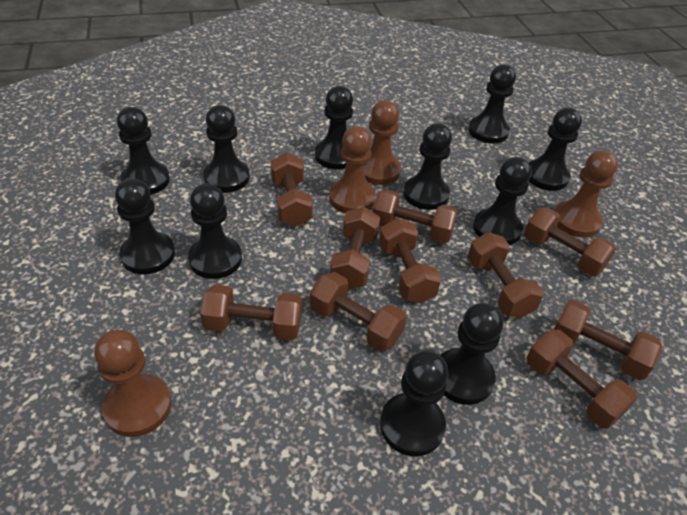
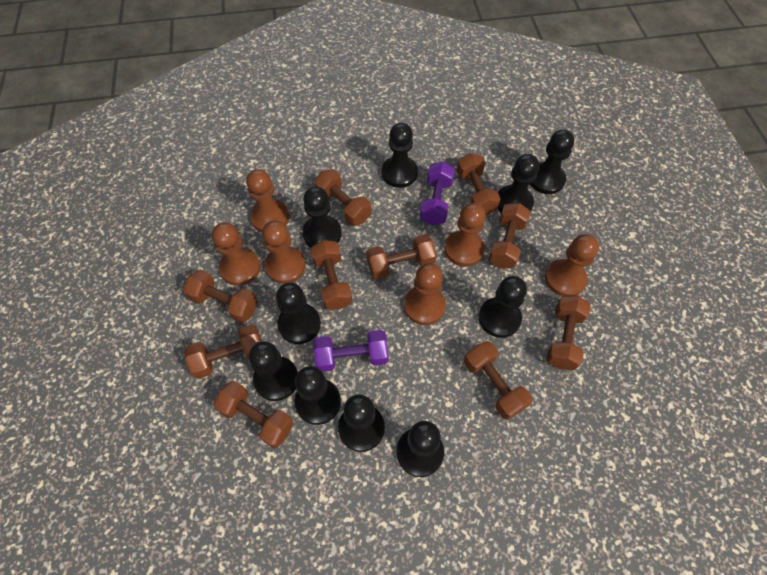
black pawn: 11 -> 10
brown pawn: 4 -> 6
purple dumbbell: 0 -> 2

